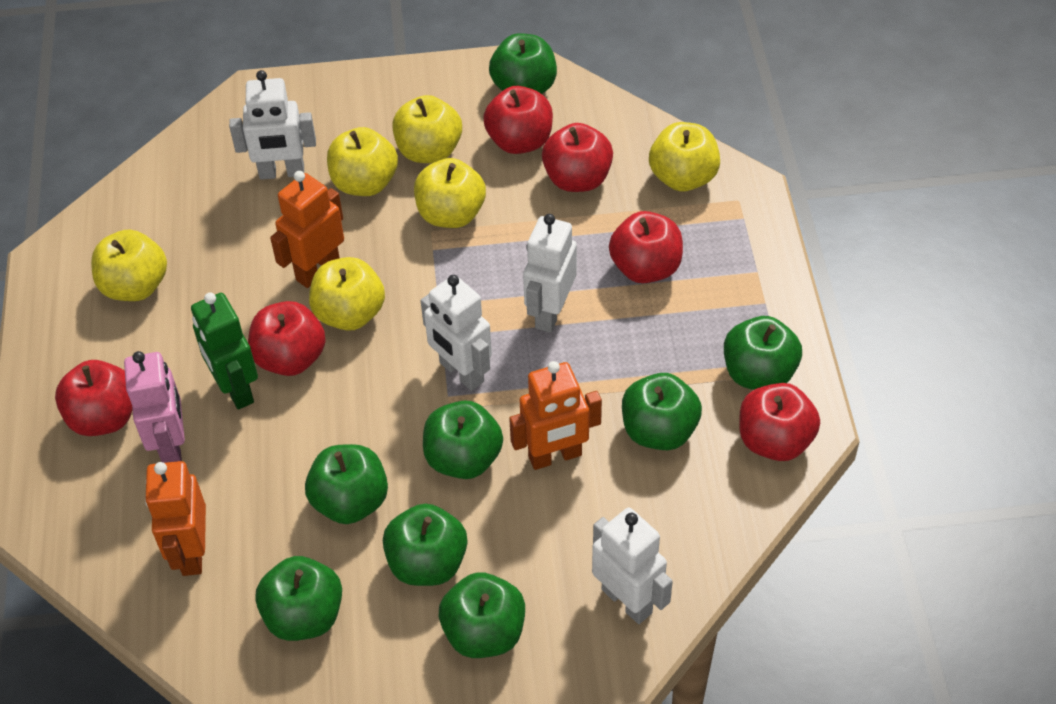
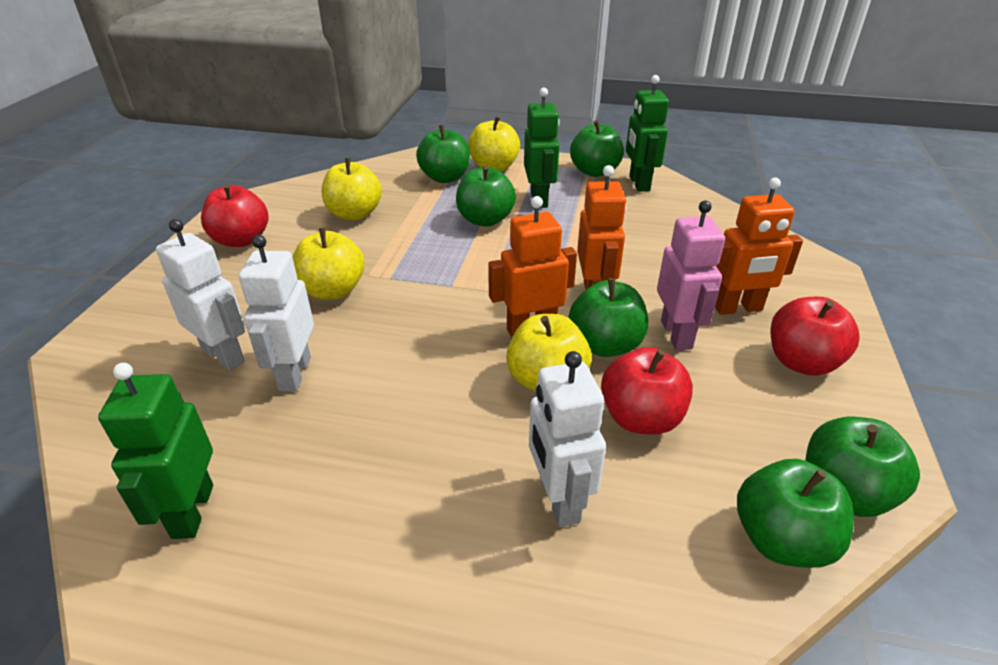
green apple: 8 -> 6
green robot: 1 -> 3
red apple: 6 -> 3
white robot: 4 -> 3
yellow apple: 6 -> 4

